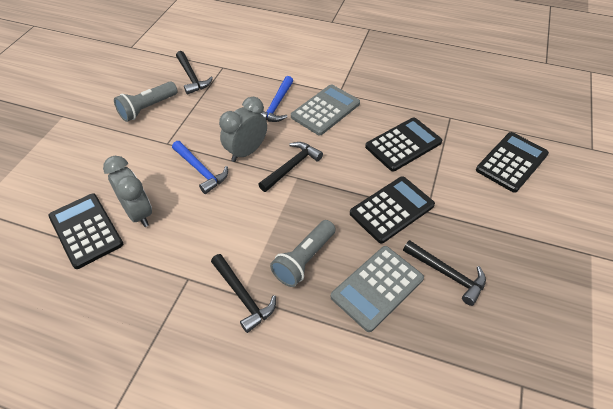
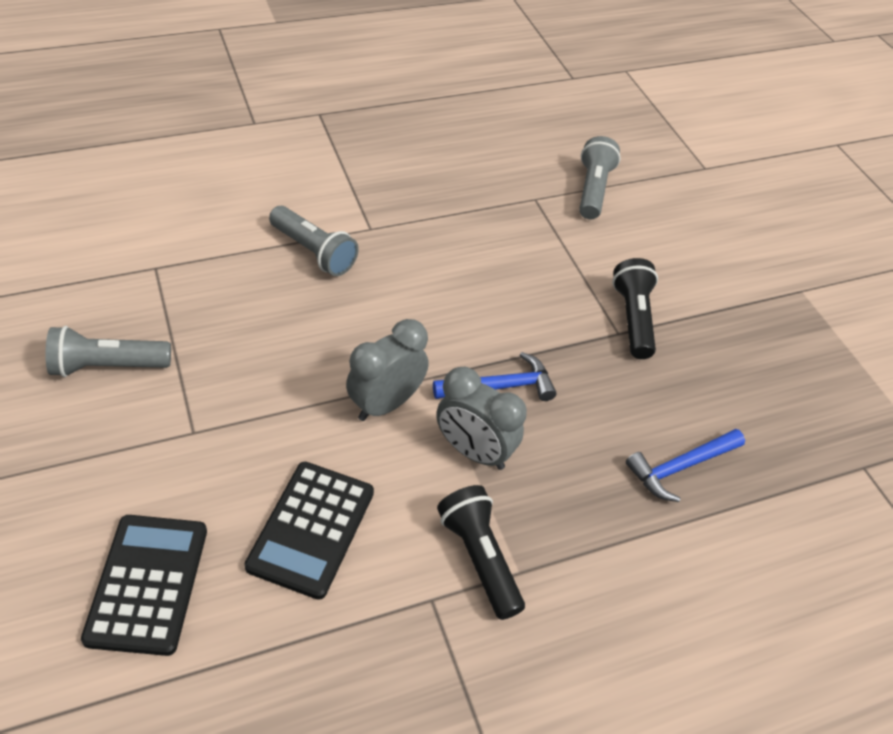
black calculator: 4 -> 2
black flashlight: 0 -> 2
black hammer: 4 -> 0
grey calculator: 2 -> 0
grey flashlight: 2 -> 3

